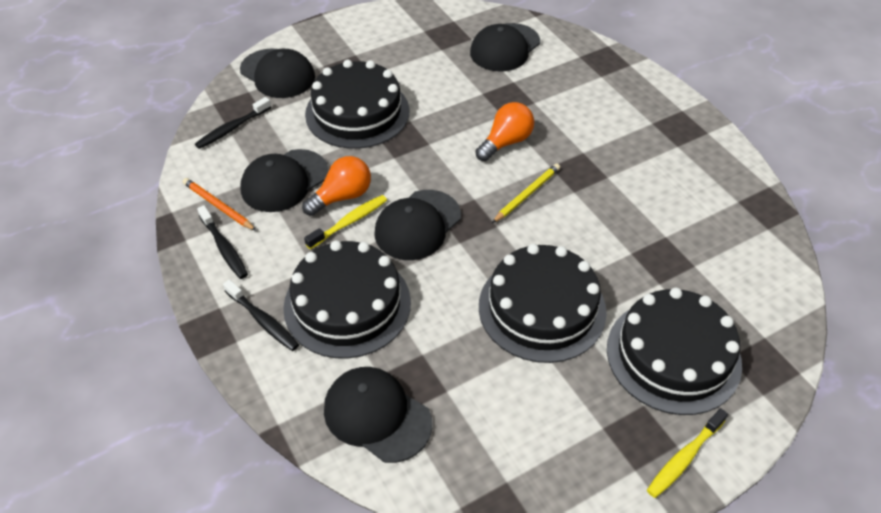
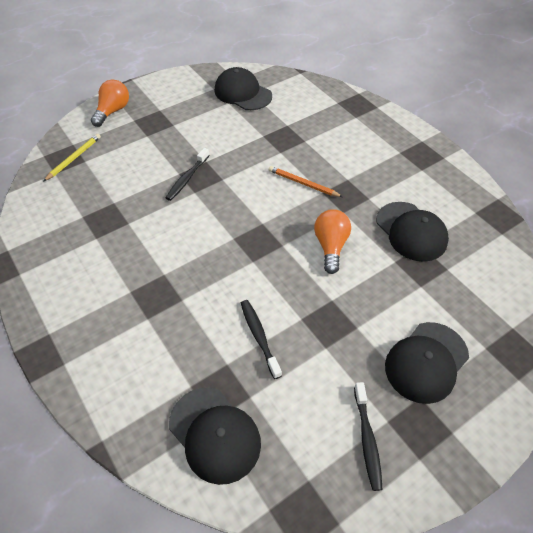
black cake: 4 -> 0
black cap: 5 -> 4
yellow toothbrush: 2 -> 0

